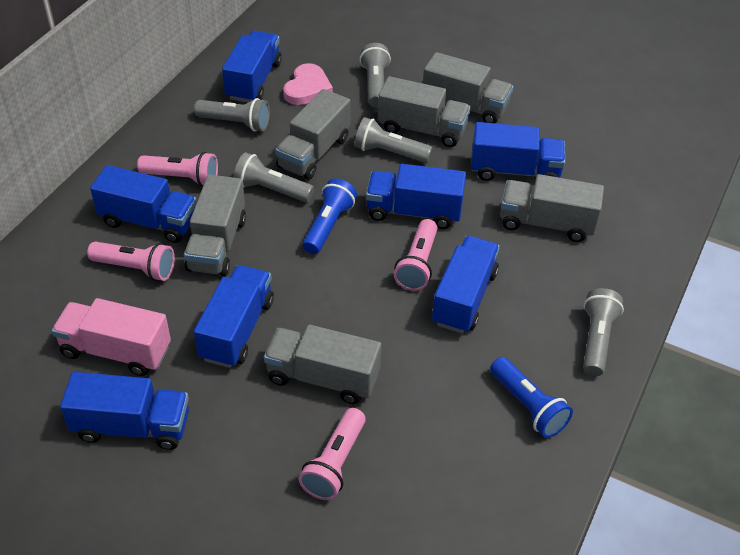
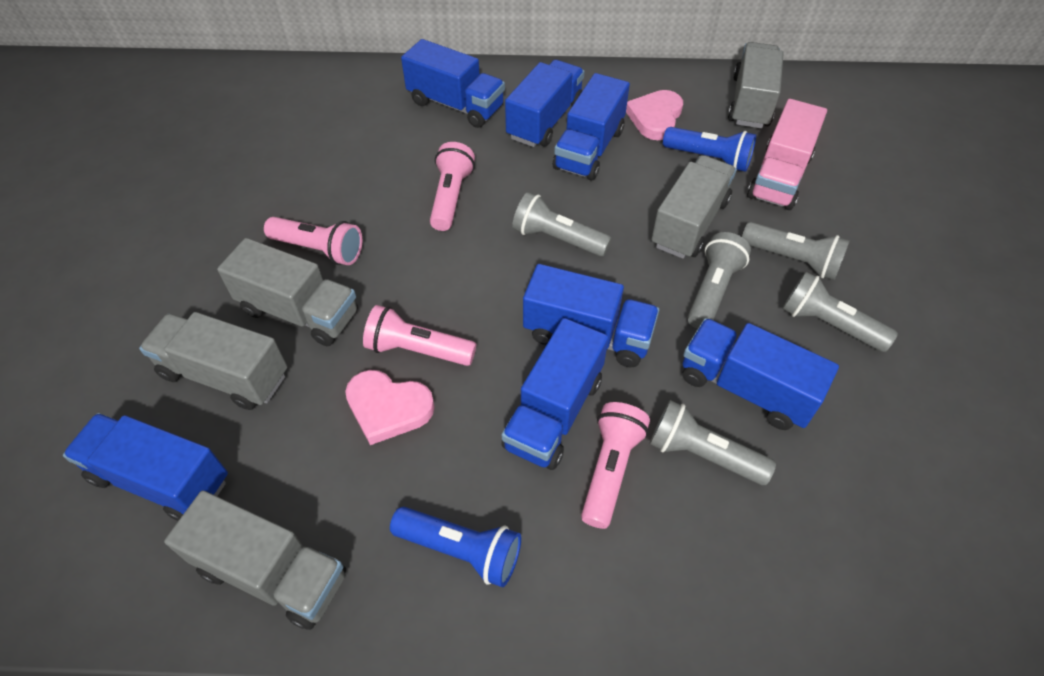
grey truck: 6 -> 5
pink heart: 1 -> 2

